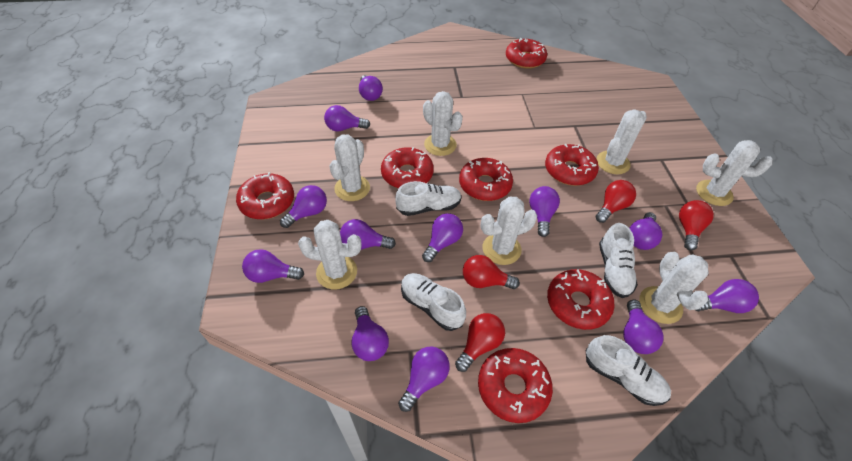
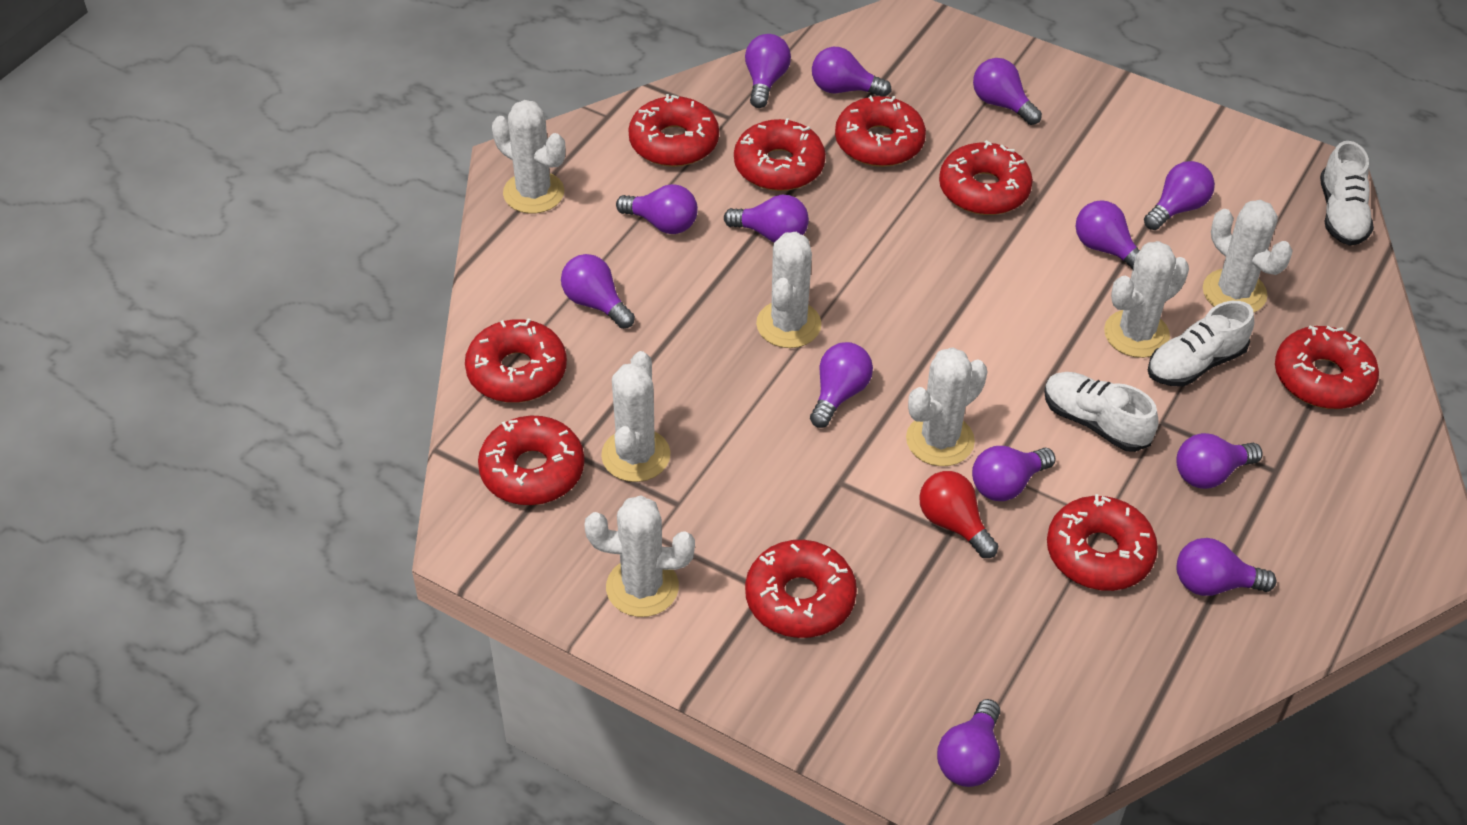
purple light bulb: 12 -> 13
red donut: 7 -> 9
red light bulb: 4 -> 1
white shoe: 4 -> 3

